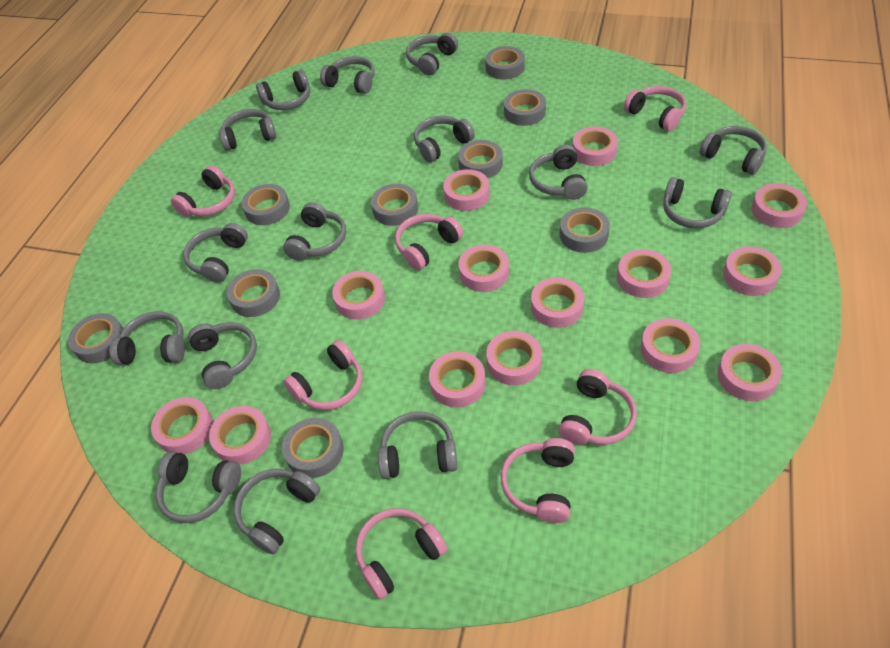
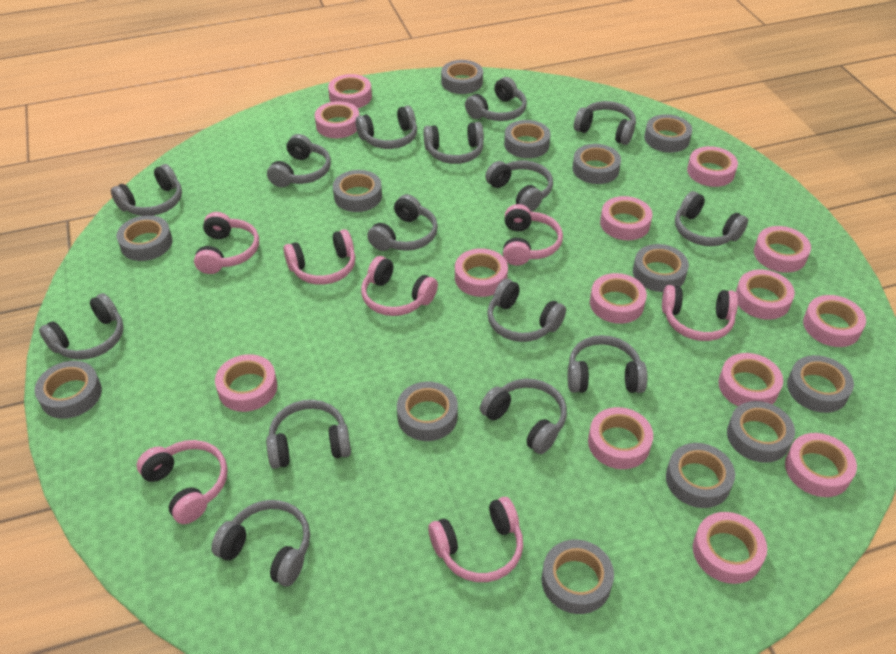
grey tape: 9 -> 13

